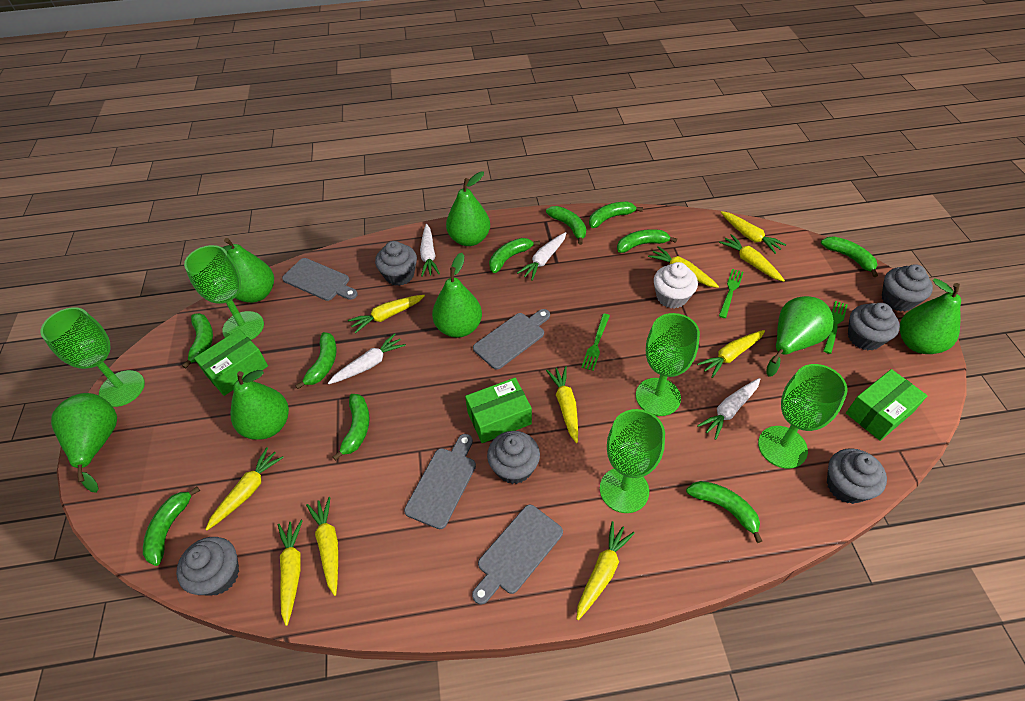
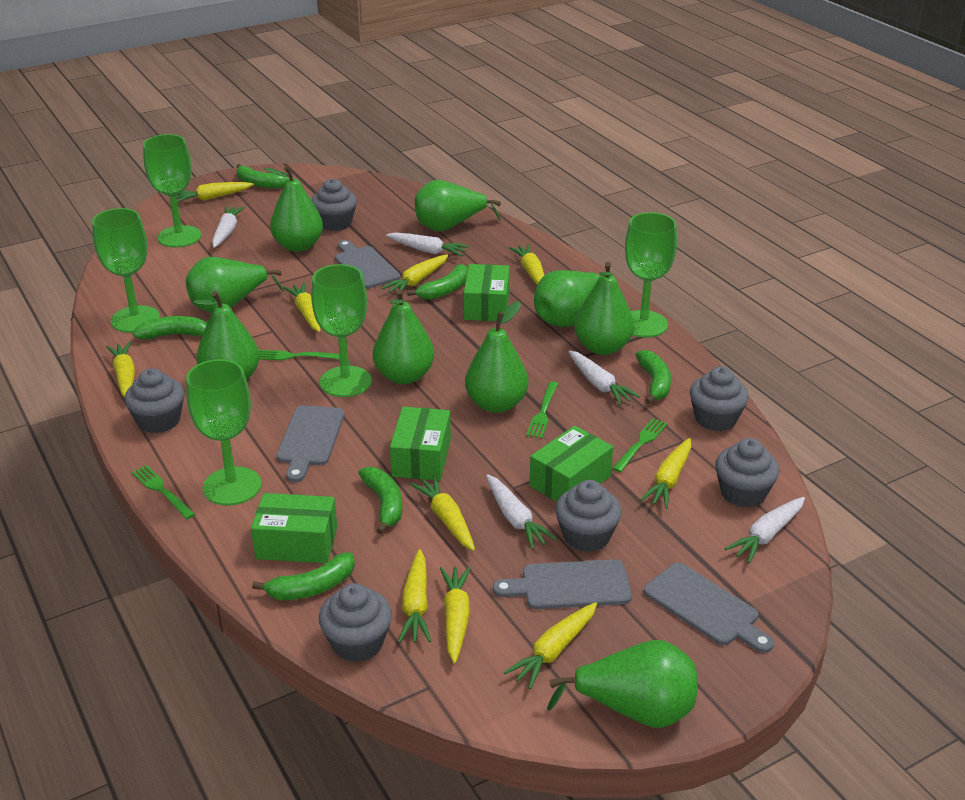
green banana: 10 -> 6
green box: 3 -> 4
green fork: 3 -> 4
green pear: 7 -> 9
white carrot: 4 -> 5
white cupcake: 1 -> 0

